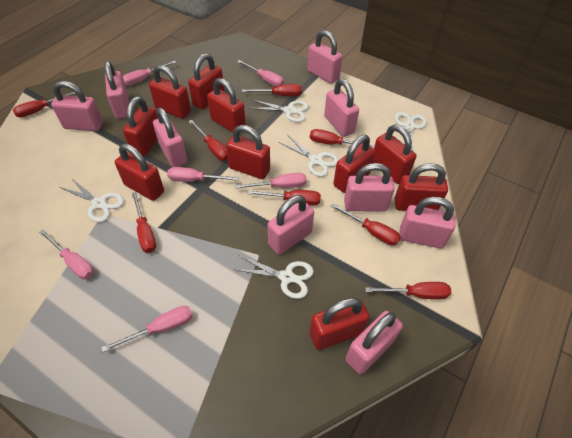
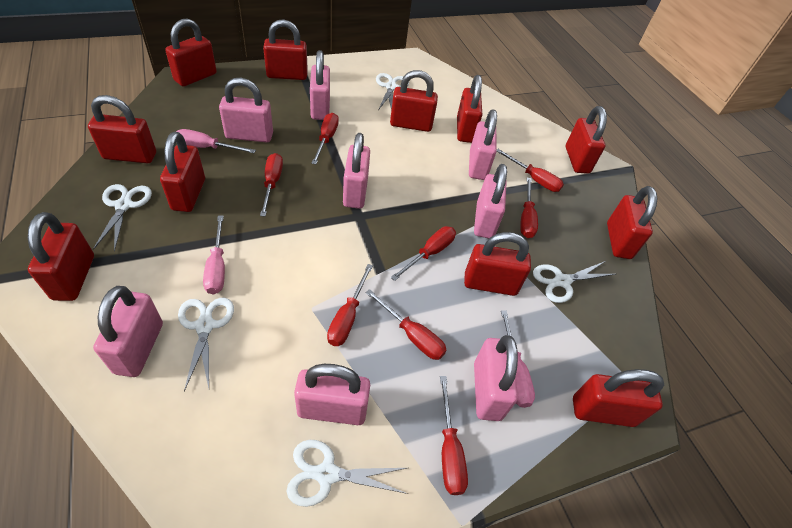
pink padlock: 9 -> 8
pink screwdriver: 6 -> 3
red padlock: 10 -> 11

